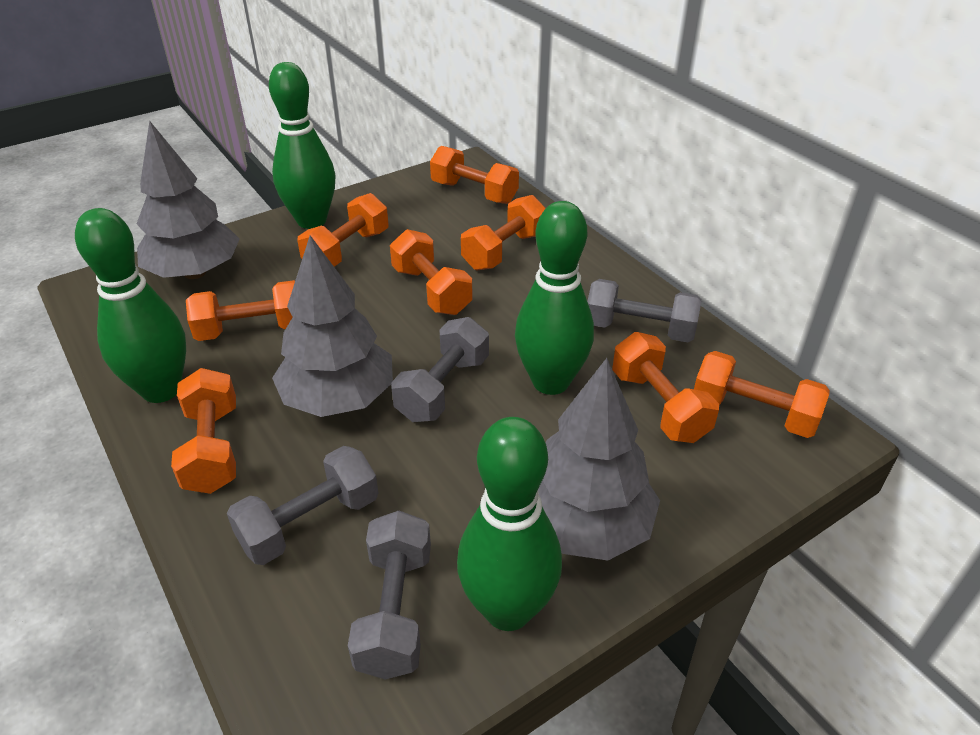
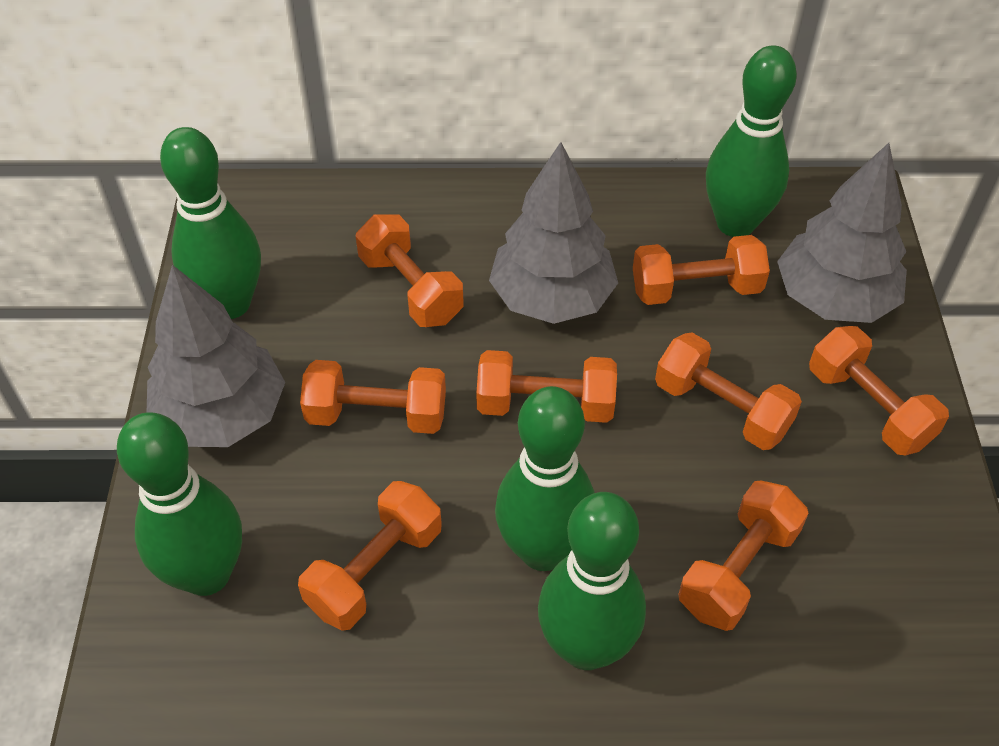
green bowling pin: 4 -> 5
grey dumbbell: 4 -> 0

